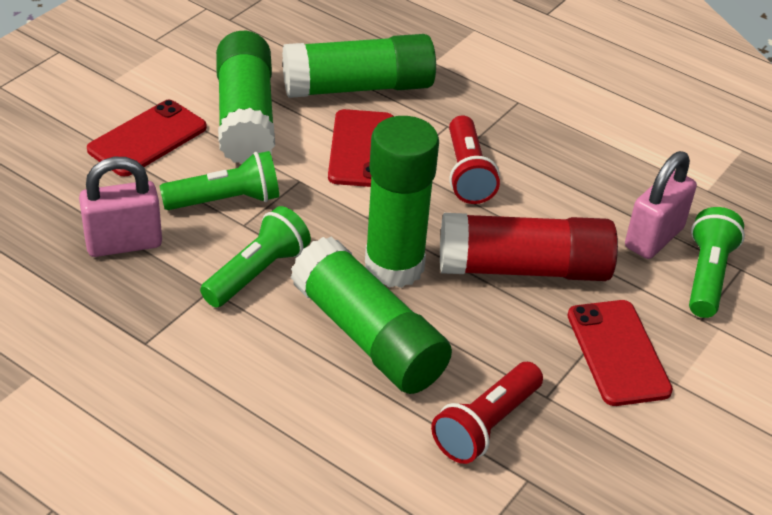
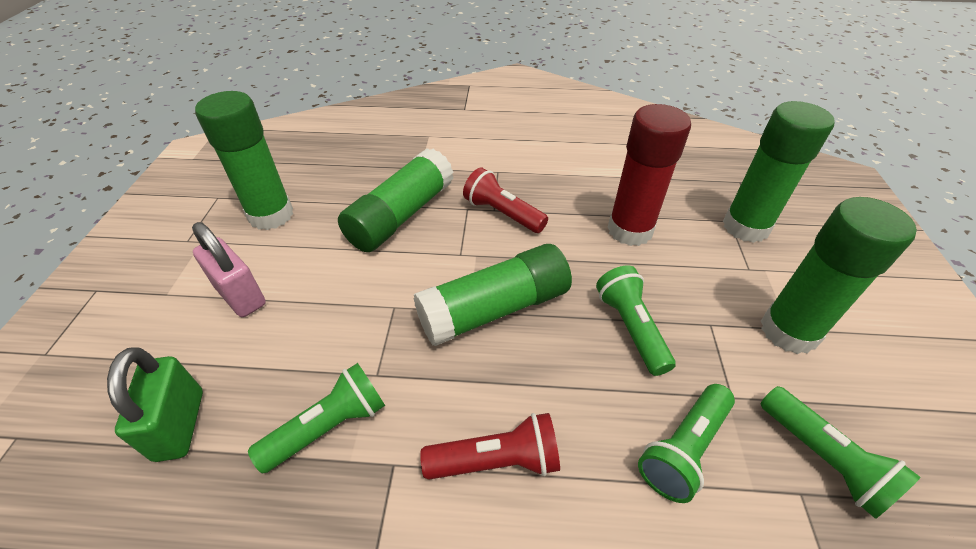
green flashlight: 3 -> 4
green glue stick: 4 -> 5
green padlock: 0 -> 1
pink padlock: 2 -> 1
red phone: 3 -> 0

